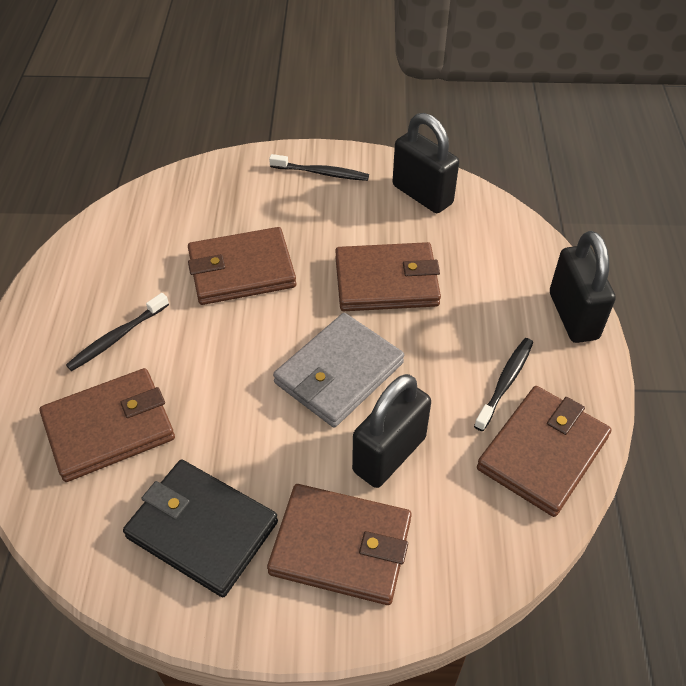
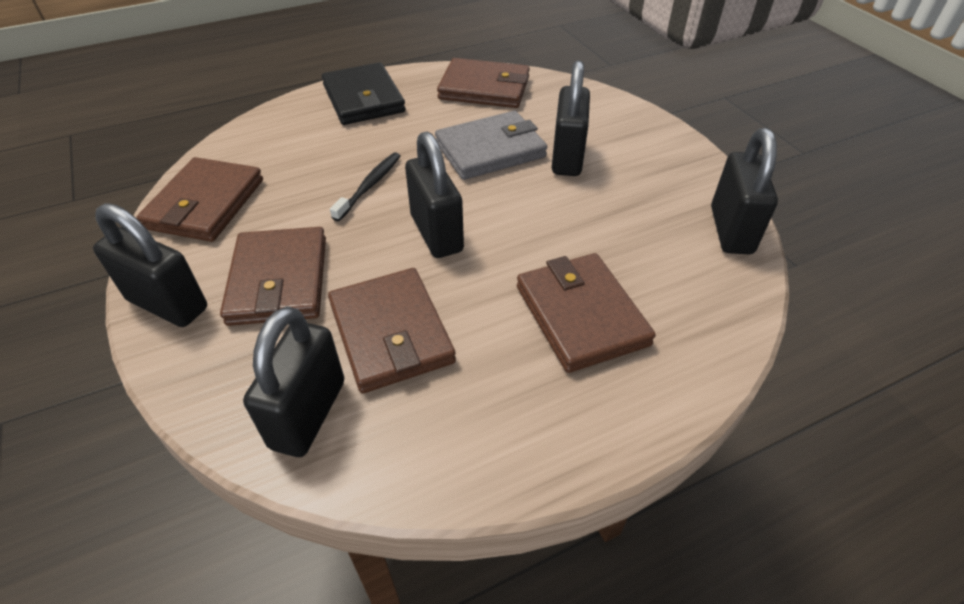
black padlock: 3 -> 5
black toothbrush: 3 -> 1

